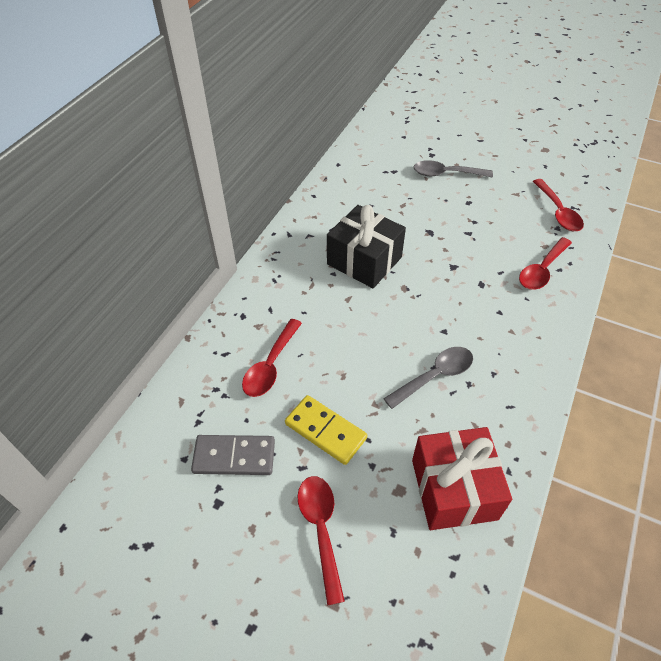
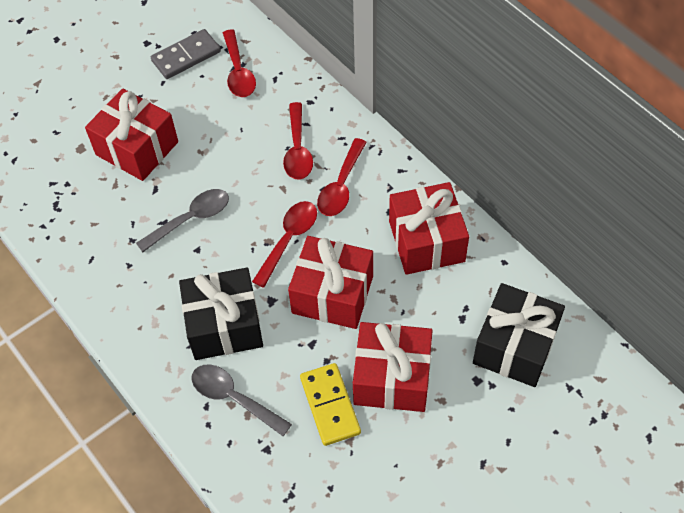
black gift: 1 -> 2
red gift: 1 -> 4

